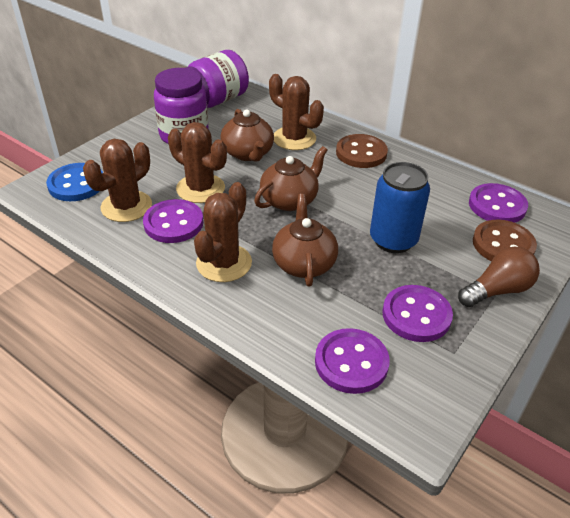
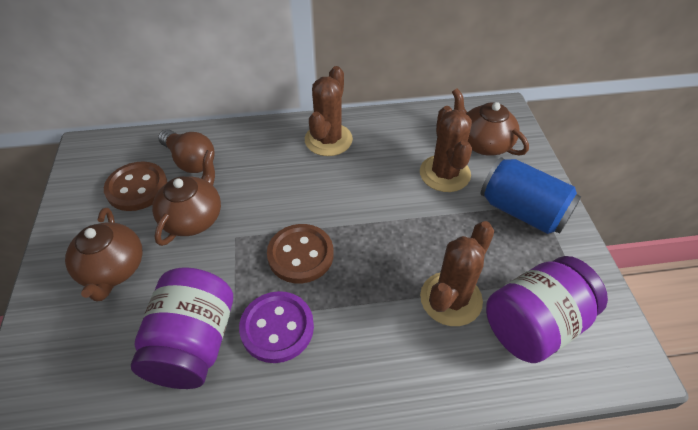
blue button: 1 -> 0
brown cactus: 4 -> 3
purple button: 4 -> 1

